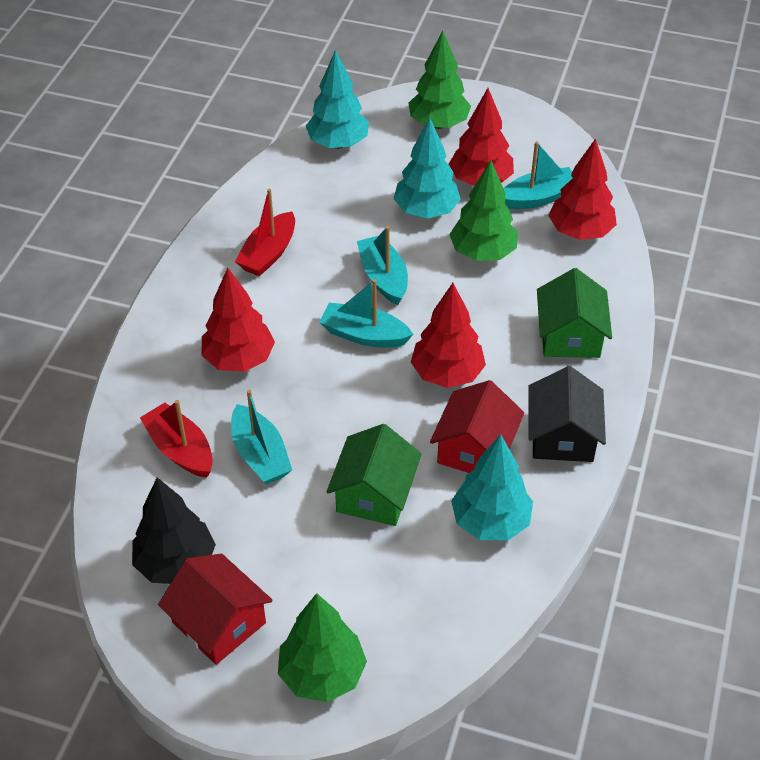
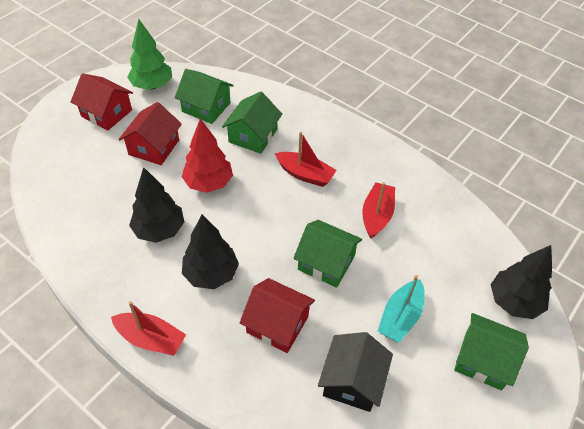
black tree: 1 -> 3
green house: 2 -> 4
green tree: 3 -> 1
red boat: 2 -> 3
red house: 2 -> 3
red tree: 4 -> 1
turquoise boat: 4 -> 1
turquoise tree: 3 -> 0

